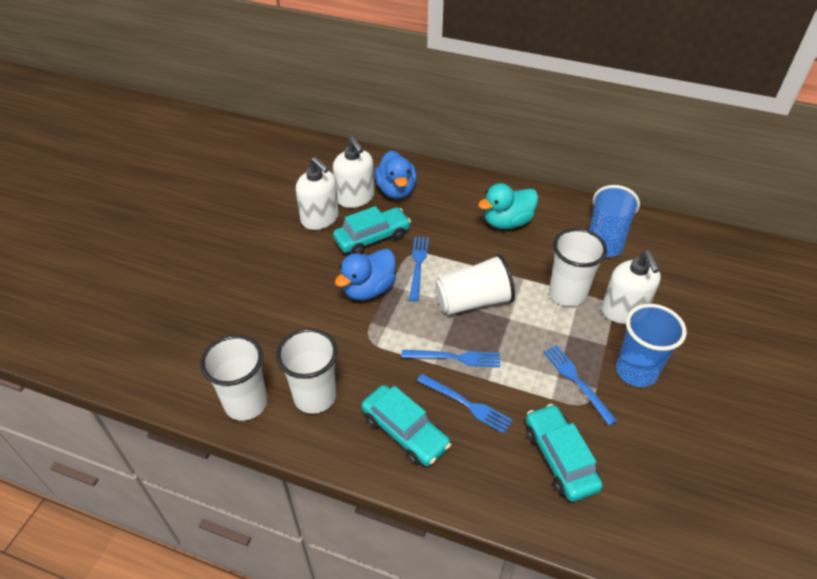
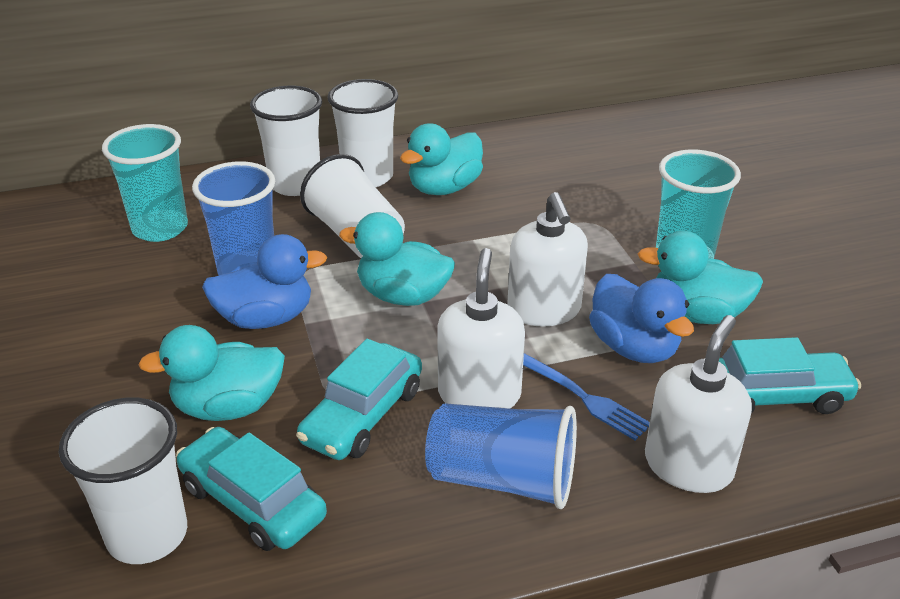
blue fork: 4 -> 1
turquoise cup: 0 -> 2
turquoise duck: 1 -> 4

